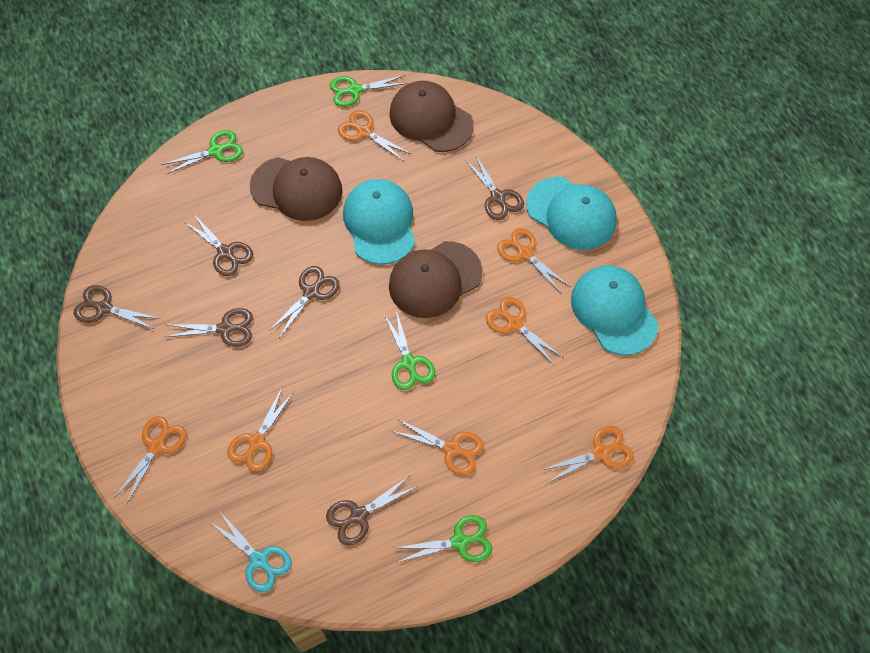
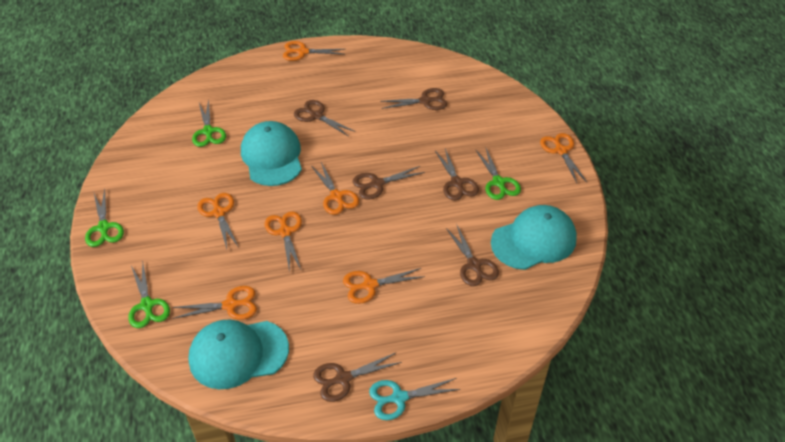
brown cap: 3 -> 0

